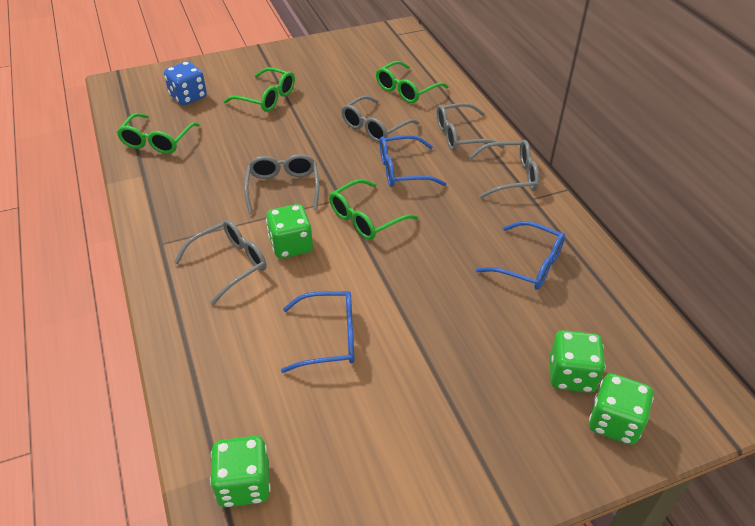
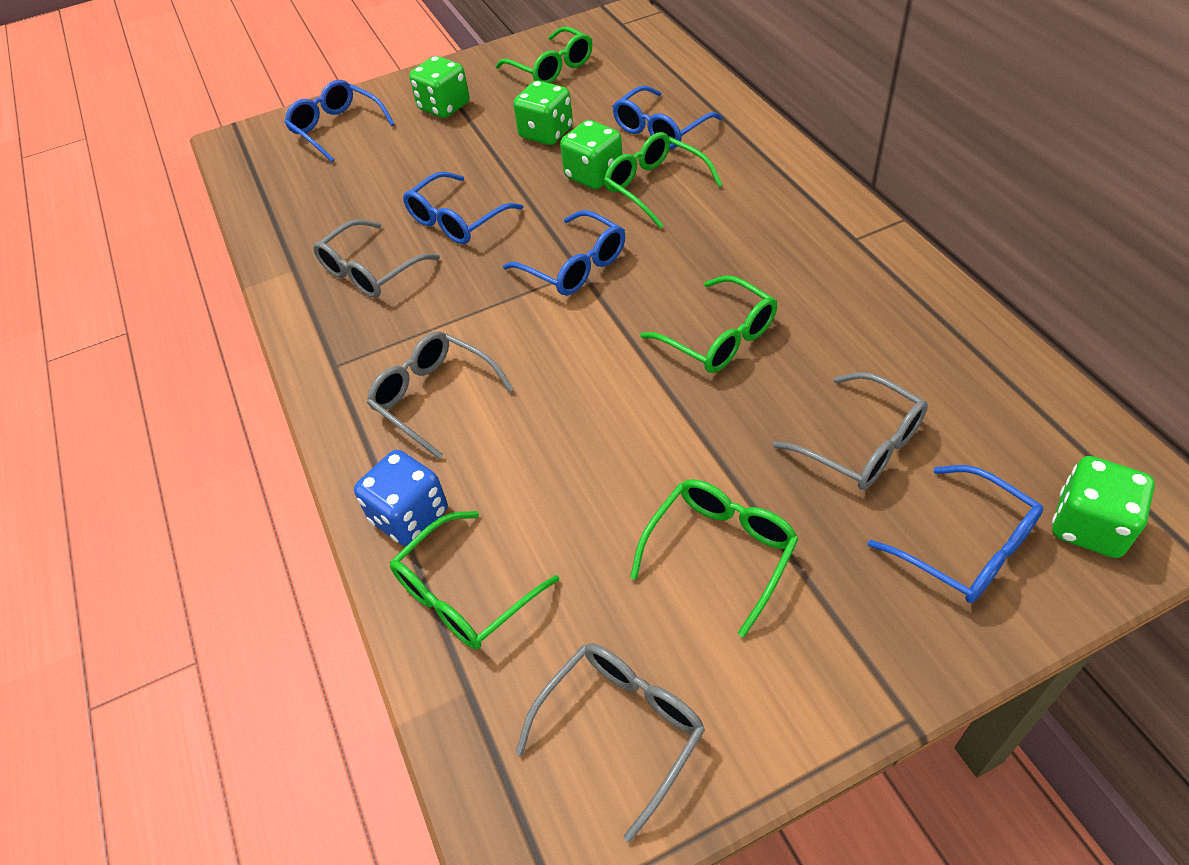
blue glasses: 3 -> 5
green glasses: 4 -> 5
grey glasses: 5 -> 4

